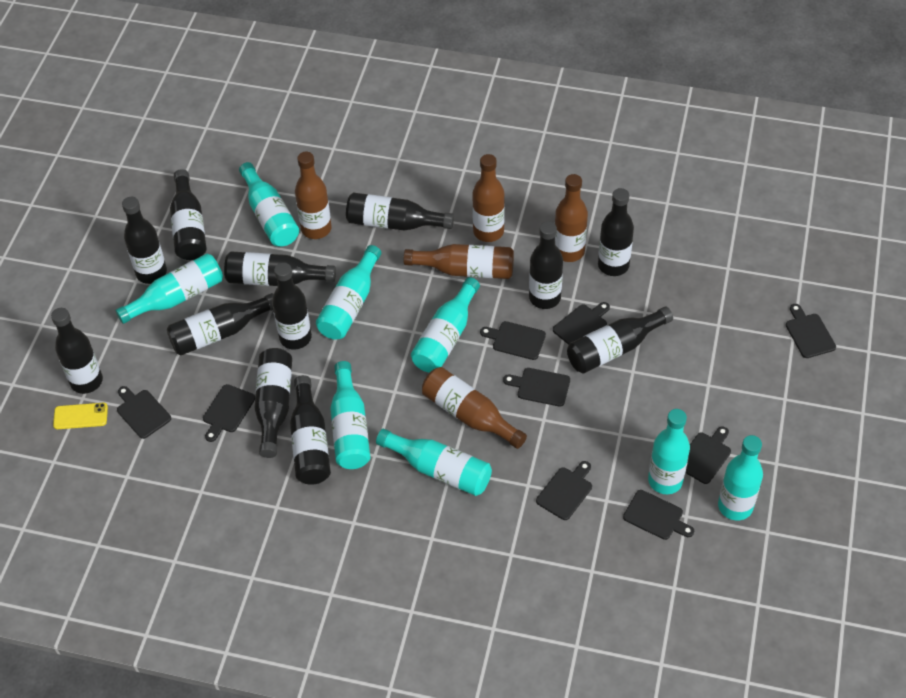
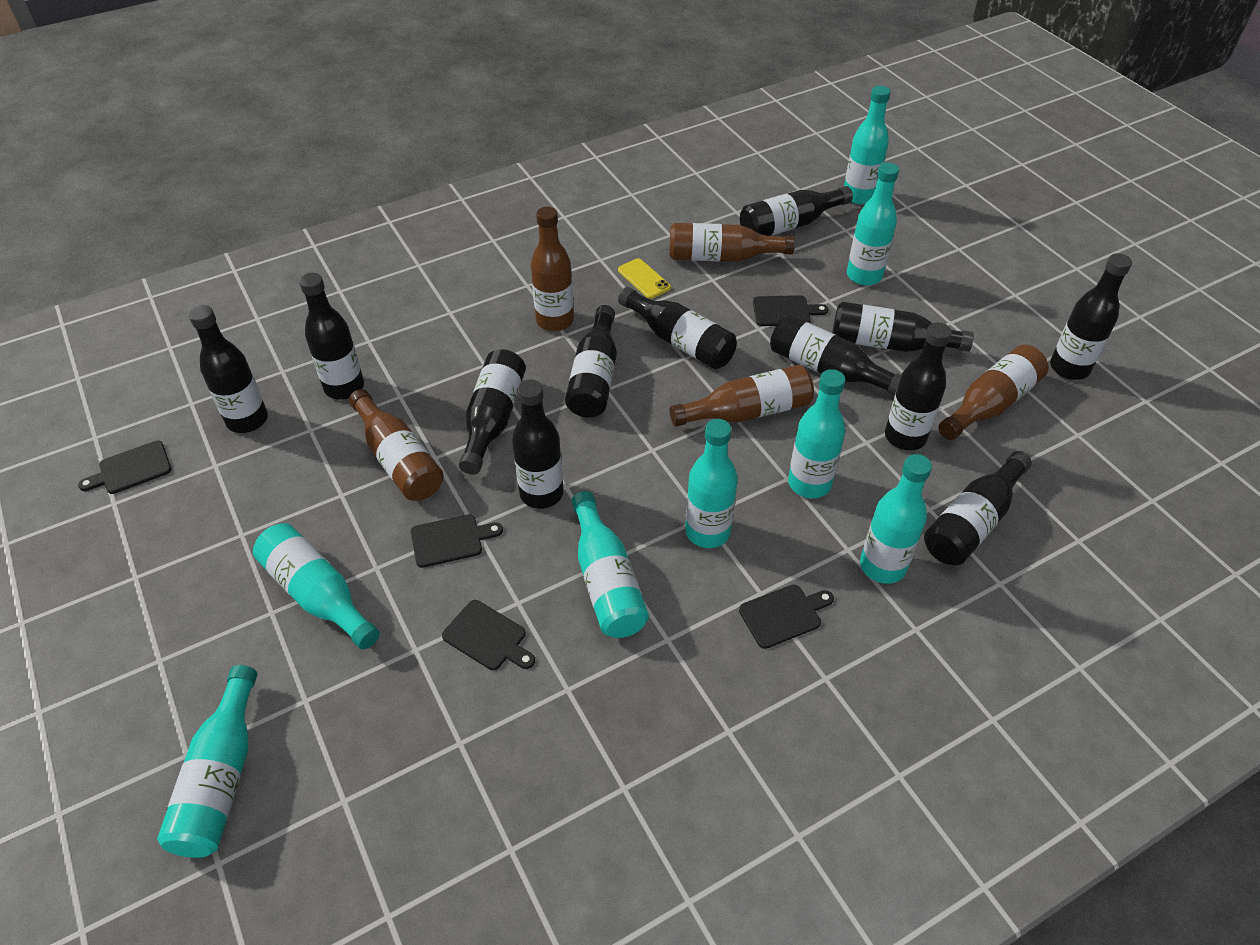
black cutting board: 9 -> 5

